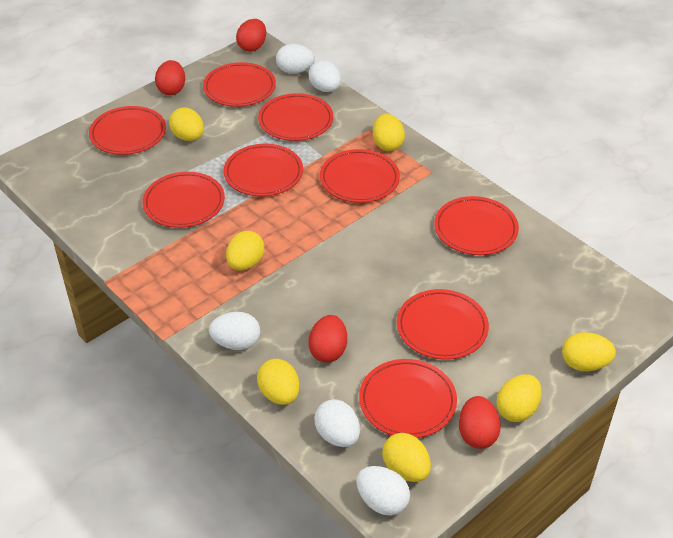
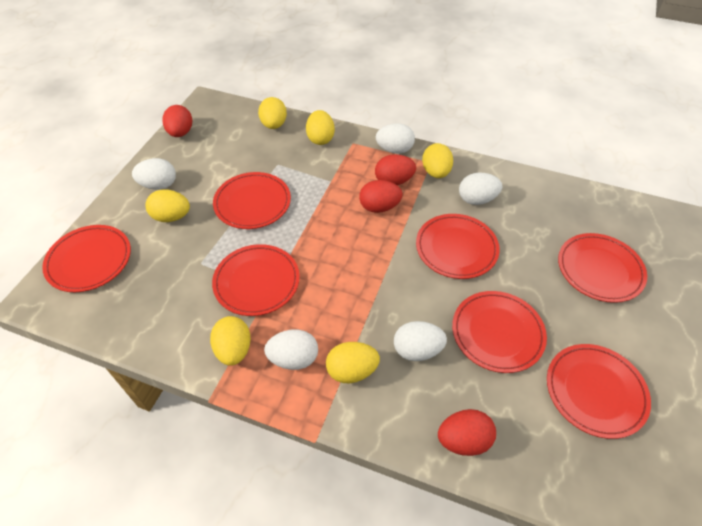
red plate: 9 -> 7
yellow egg: 7 -> 6

